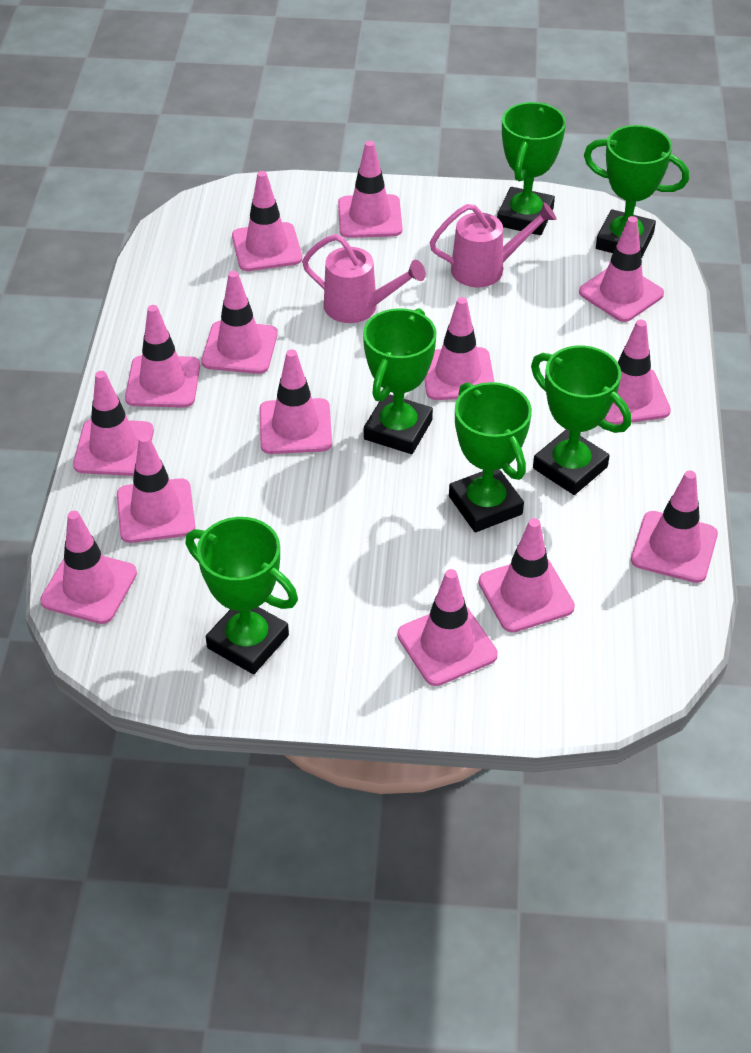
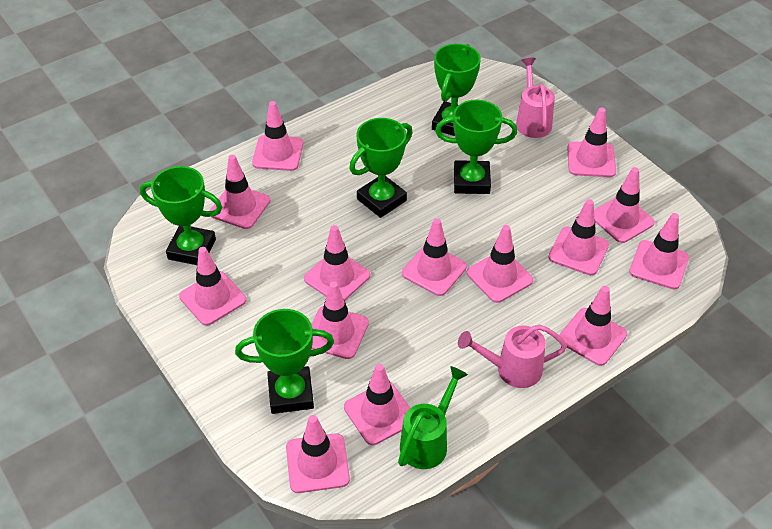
green trophy: 6 -> 5
green watering can: 0 -> 1

